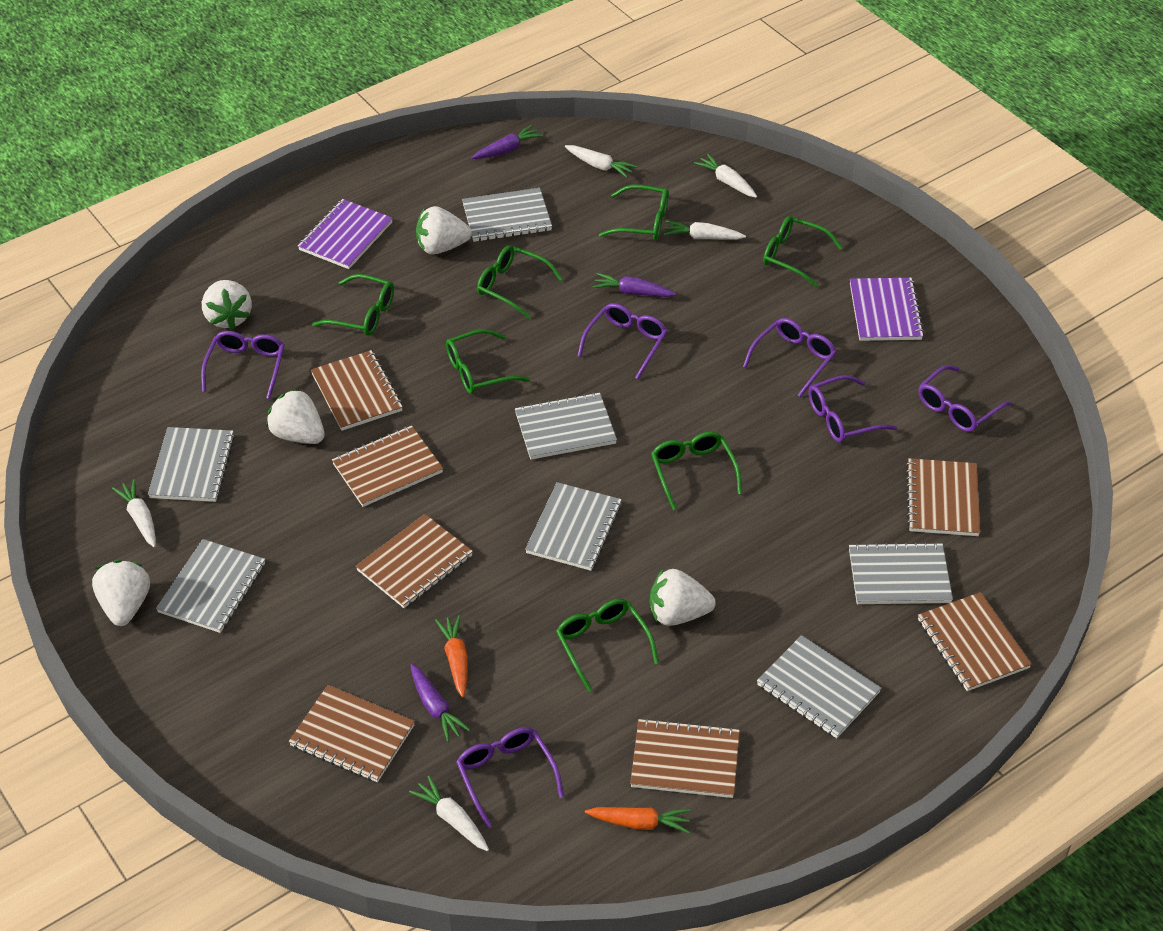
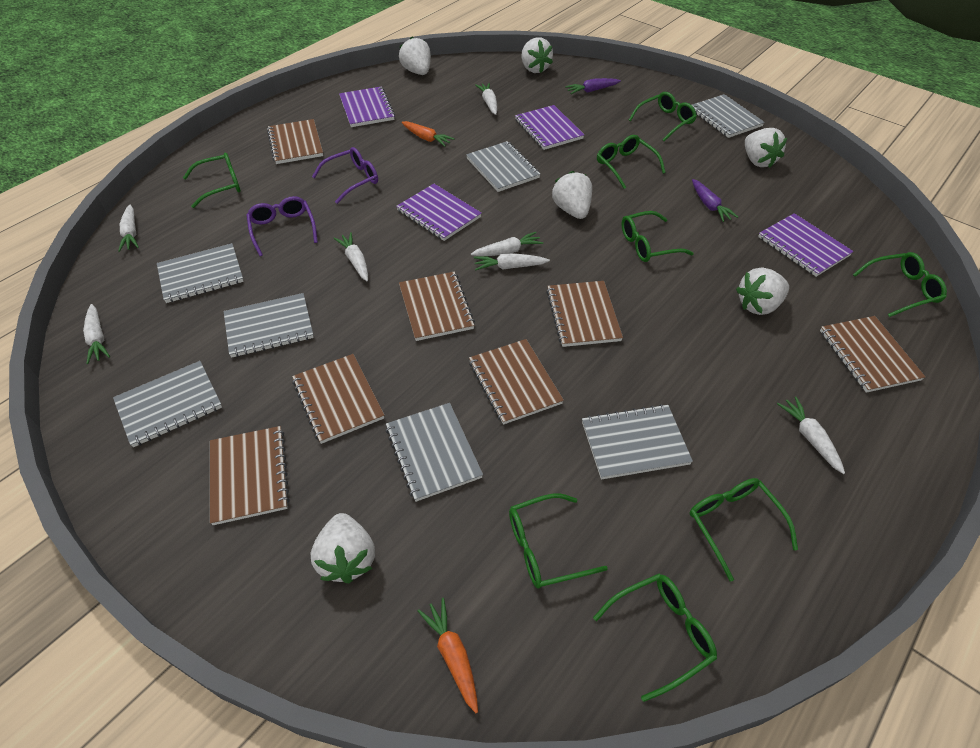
green glasses: 7 -> 8
purple carrot: 3 -> 2
purple glasses: 6 -> 2
purple notebook: 2 -> 4
white carrot: 5 -> 7
white strawberry: 5 -> 6

